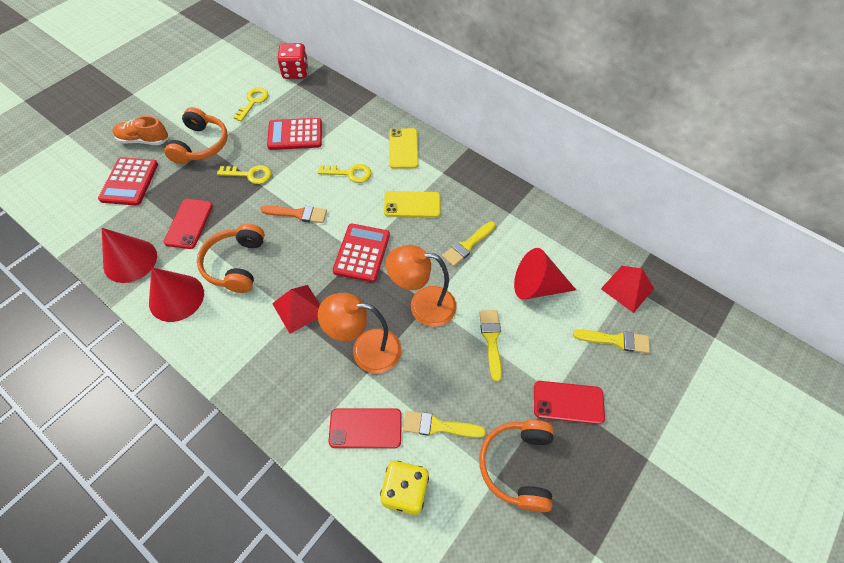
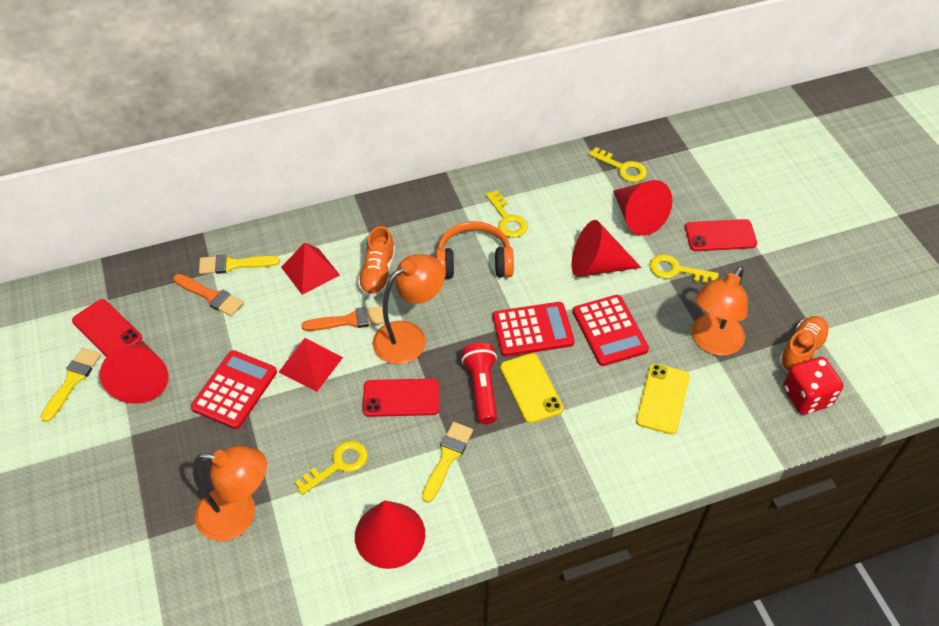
orange brush: 1 -> 2
orange headphones: 3 -> 1
orange lamp: 2 -> 3
orange shoe: 1 -> 2
red cone: 3 -> 4
red flashlight: 0 -> 1
yellow brush: 4 -> 3
yellow dice: 1 -> 0
yellow key: 3 -> 4

